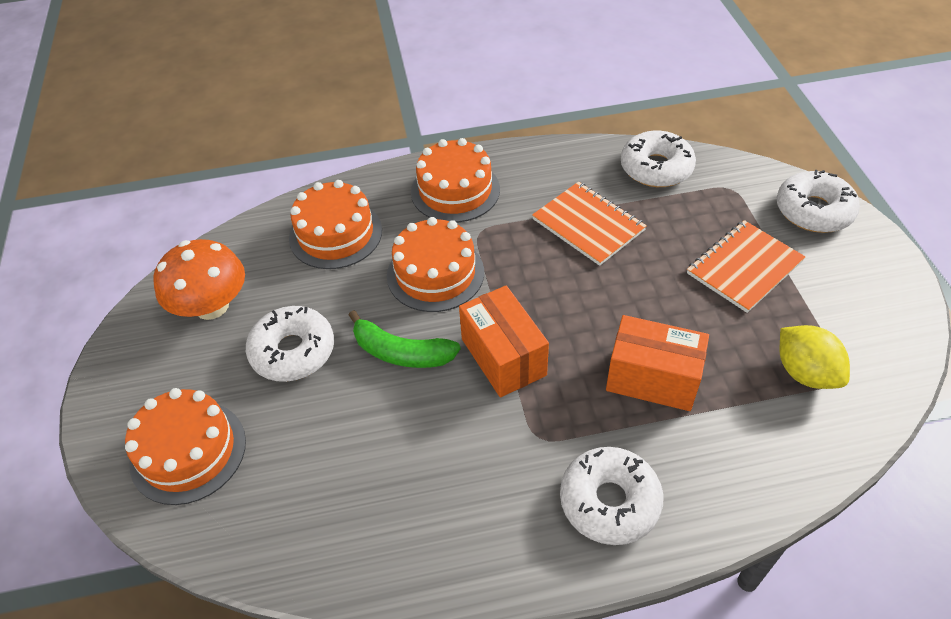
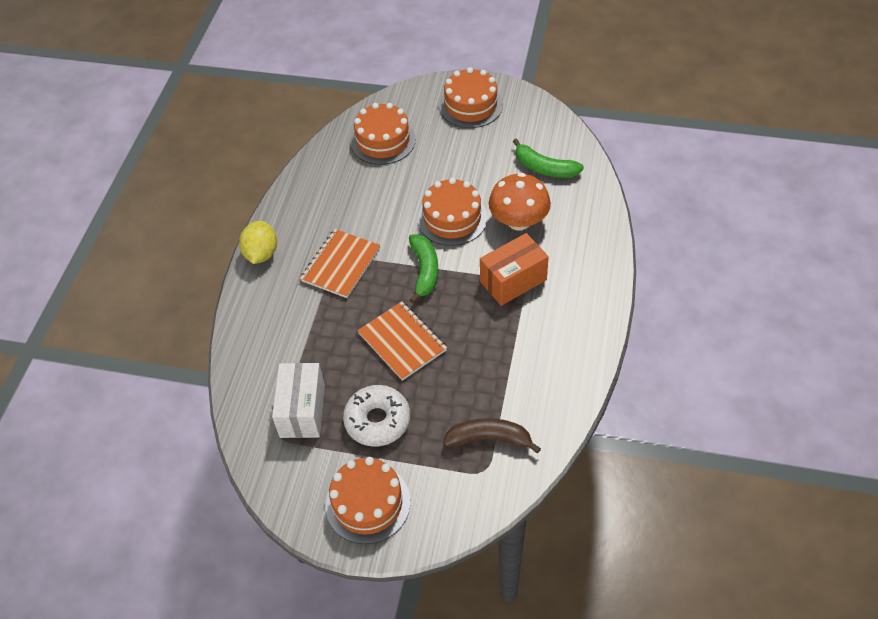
brown banana: 0 -> 1
green banana: 1 -> 2
orange box: 2 -> 1
white box: 0 -> 1
white donut: 4 -> 1

